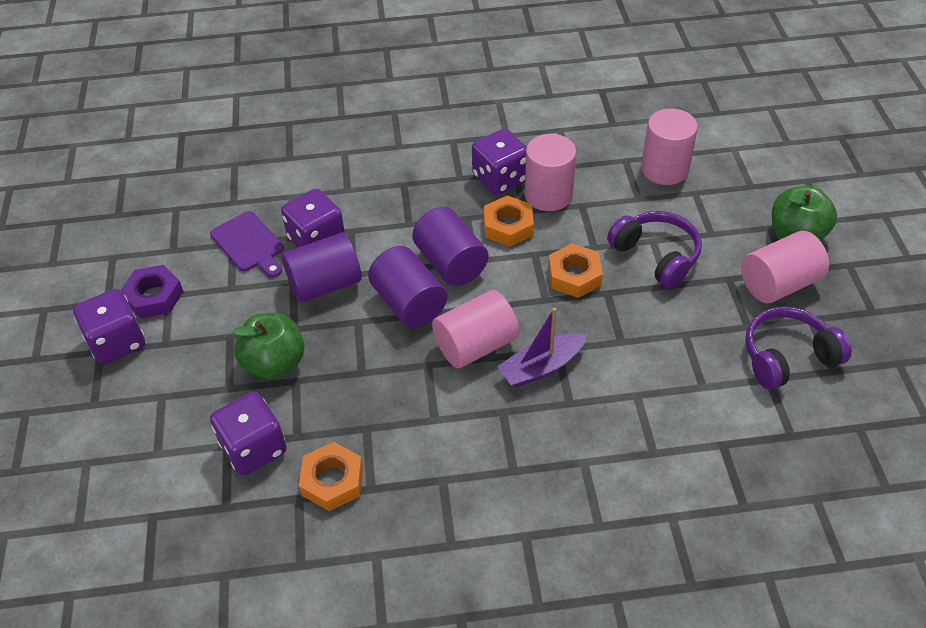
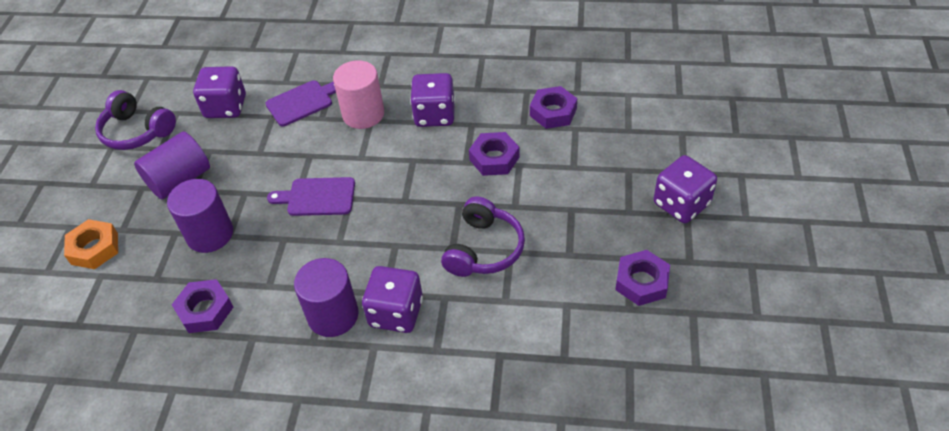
green apple: 2 -> 0
orange nut: 3 -> 1
pink cylinder: 4 -> 1
purple boat: 1 -> 0
purple cutting board: 1 -> 2
purple nut: 1 -> 4

